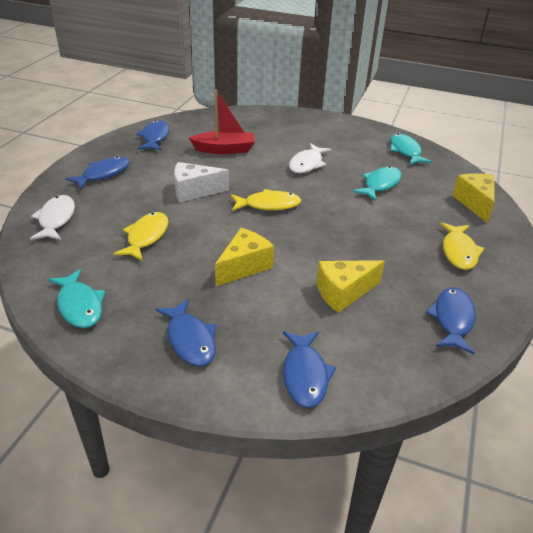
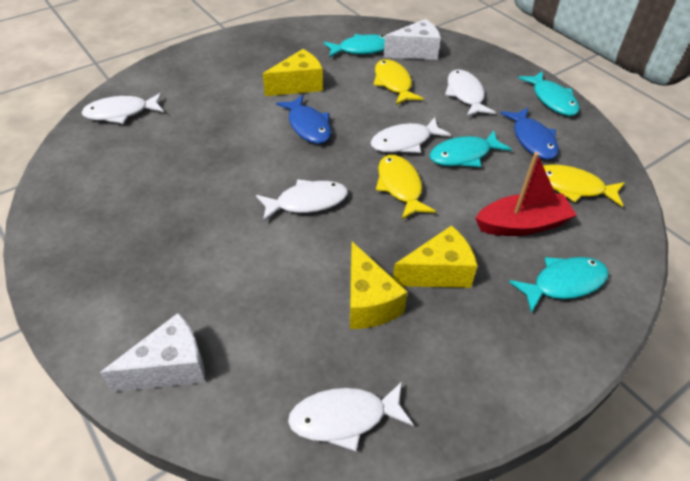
blue fish: 5 -> 2
turquoise fish: 3 -> 4
white cheese: 1 -> 2
white fish: 2 -> 5

